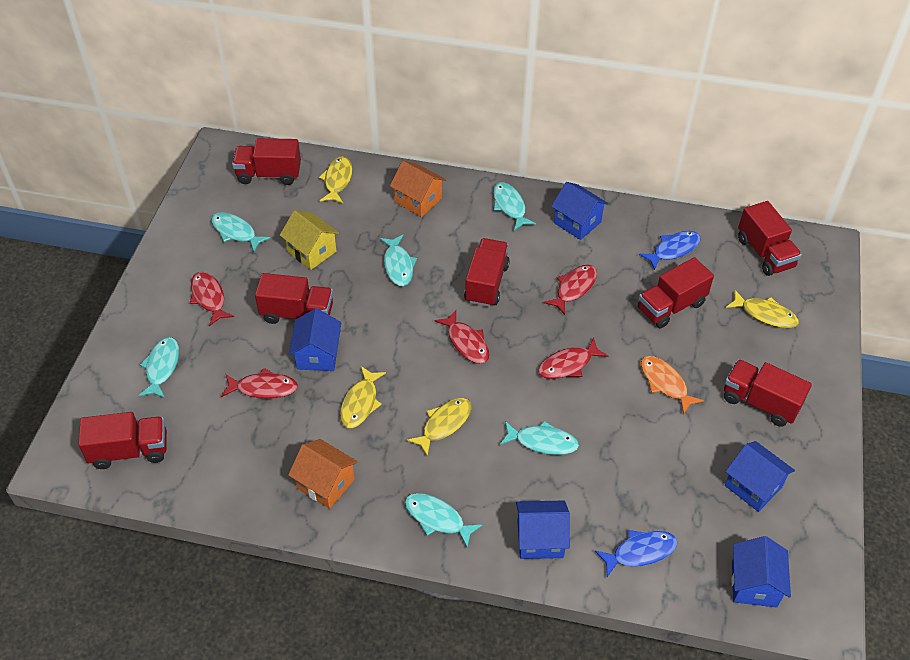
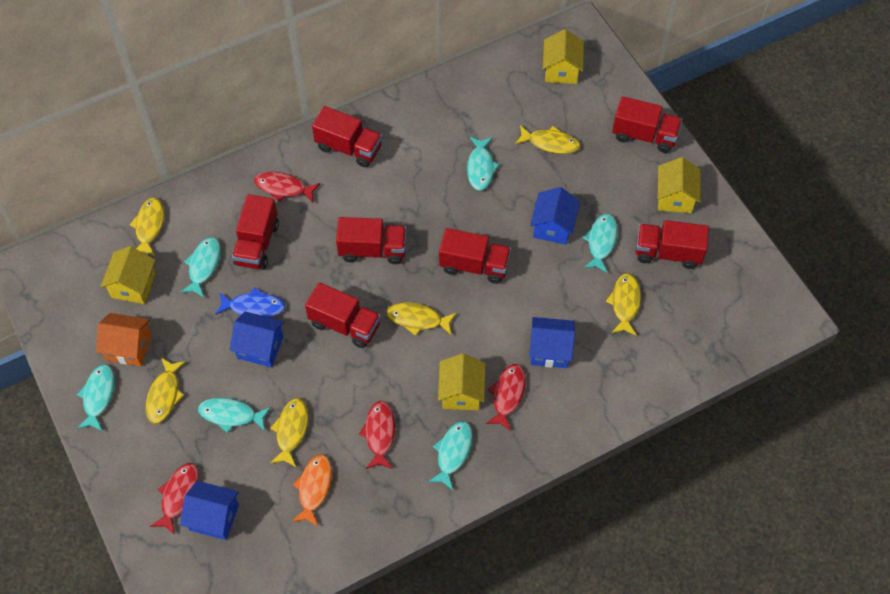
blue fish: 2 -> 1
blue house: 5 -> 4
orange house: 2 -> 1
red fish: 5 -> 4
yellow fish: 4 -> 6
yellow house: 1 -> 4

